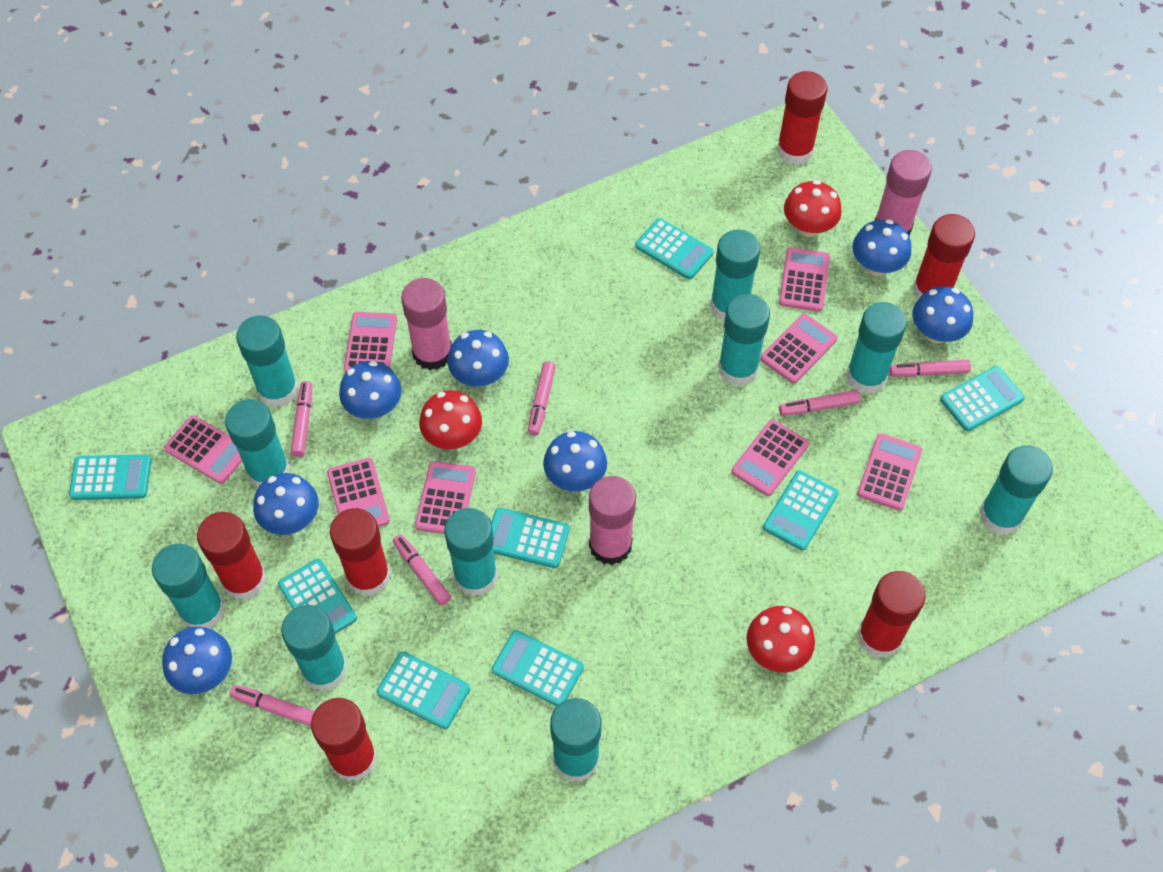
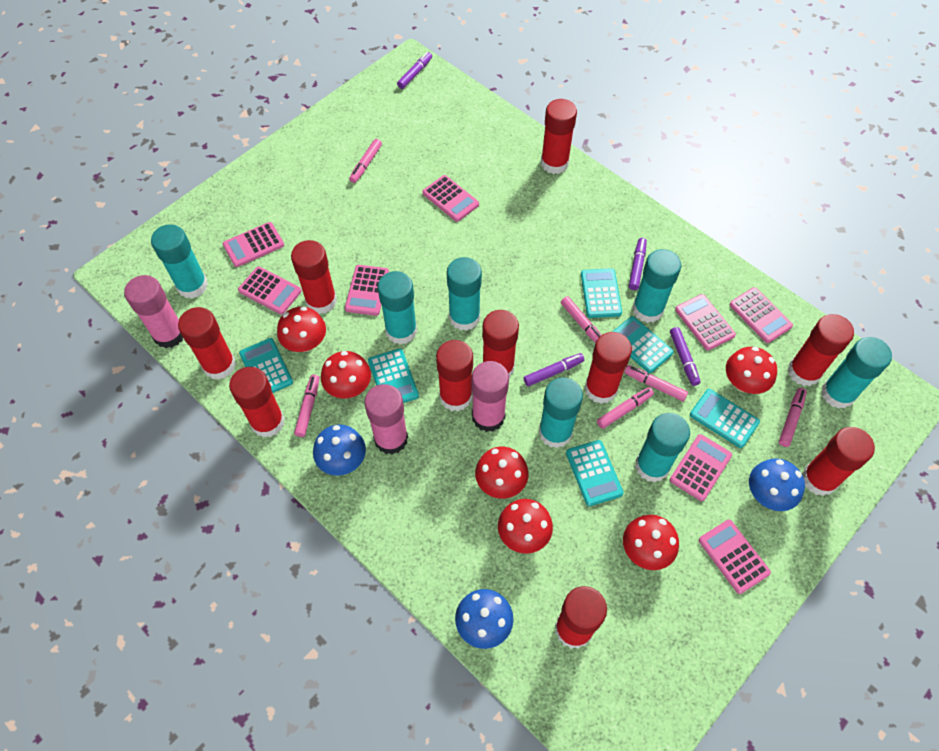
blue mushroom: 7 -> 3
purple marker: 0 -> 4
red glue stick: 6 -> 10
red mushroom: 3 -> 6
turquoise calculator: 8 -> 6
turquoise glue stick: 10 -> 7

